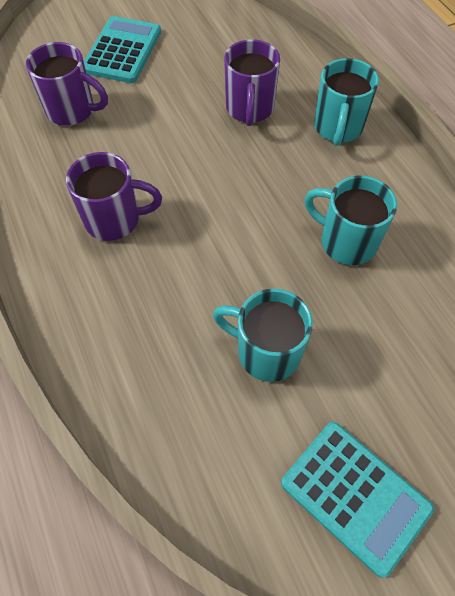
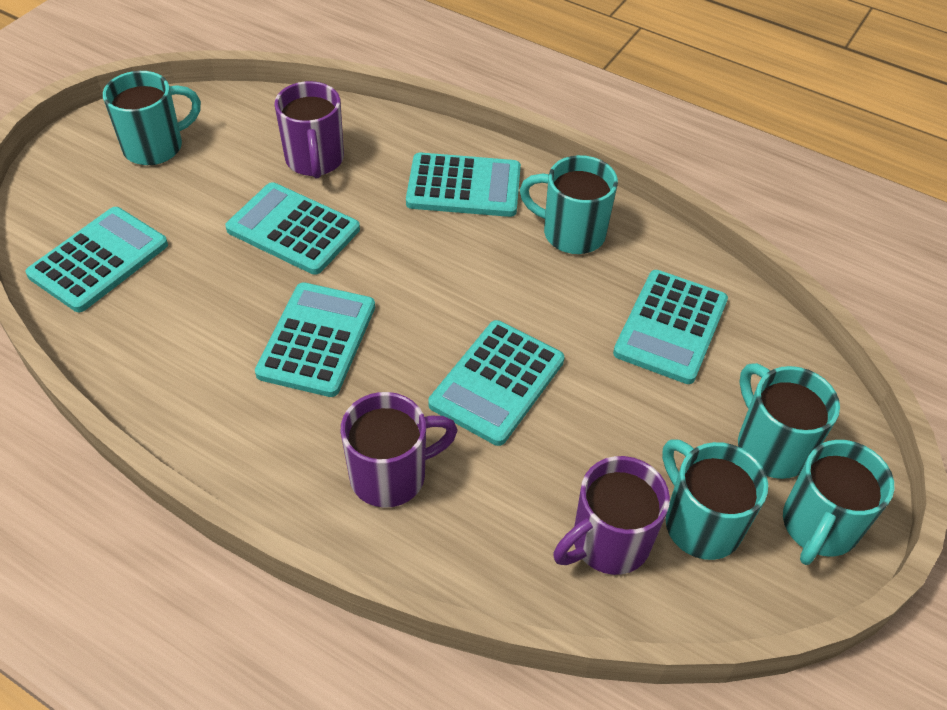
turquoise calculator: 2 -> 6
turquoise mug: 3 -> 5

